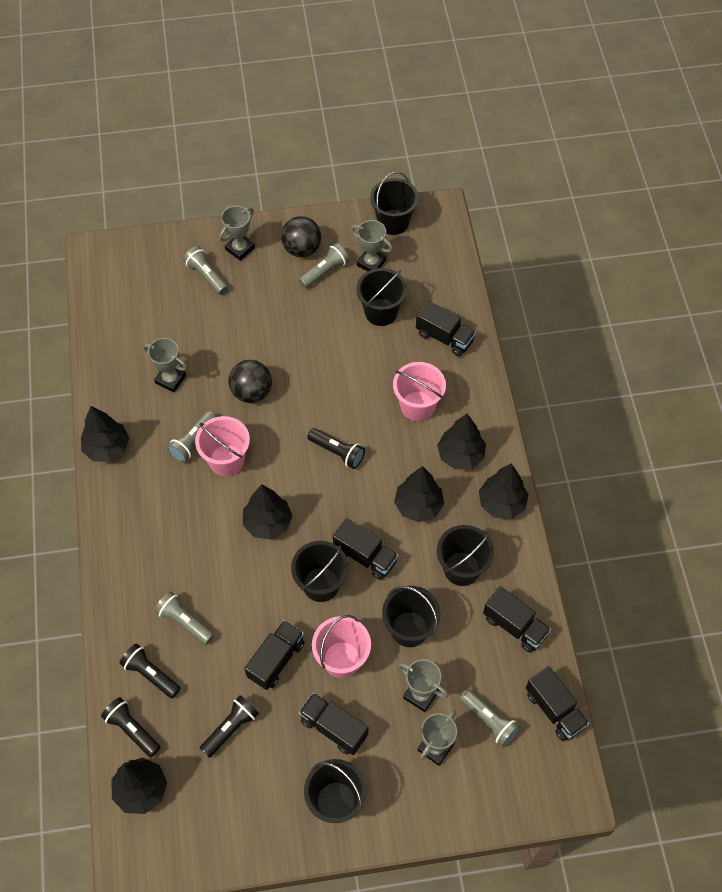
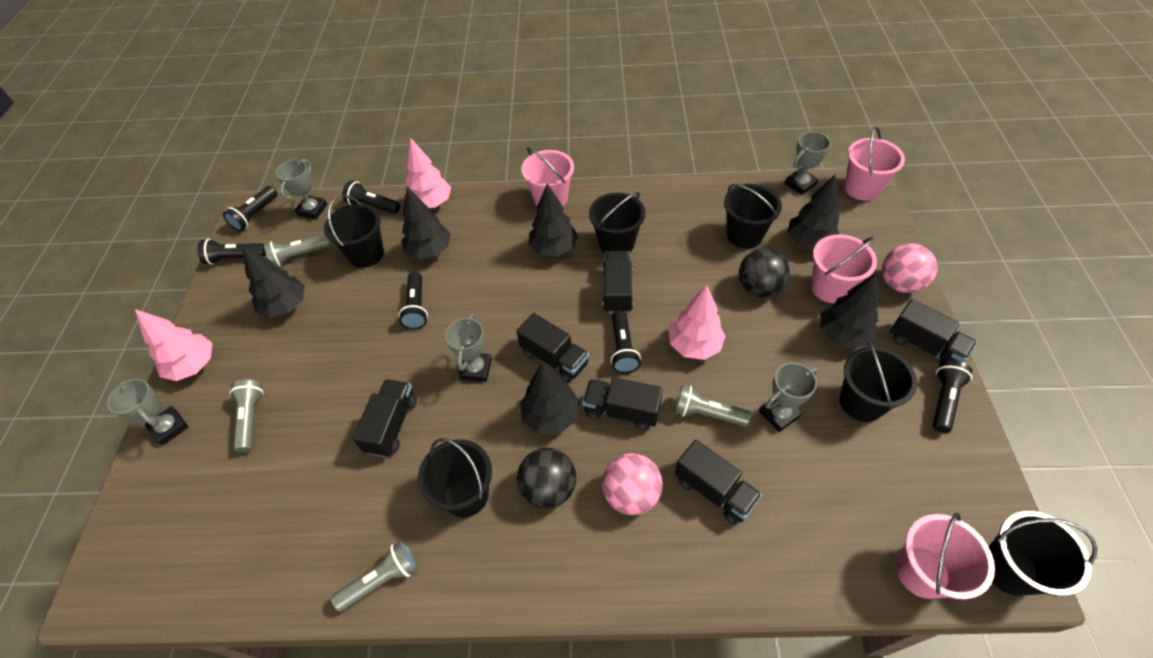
black flashlight: 4 -> 6
grey flashlight: 5 -> 4
pink ball: 0 -> 2
pink bucket: 3 -> 4
pink tree: 0 -> 3

